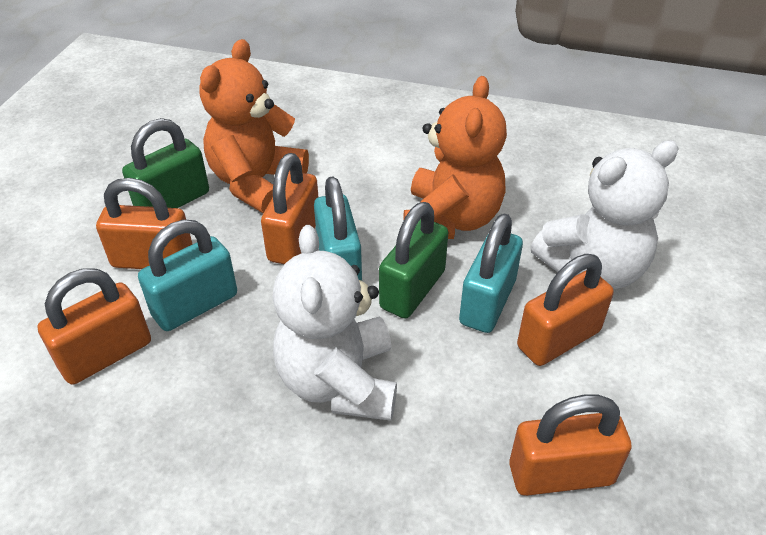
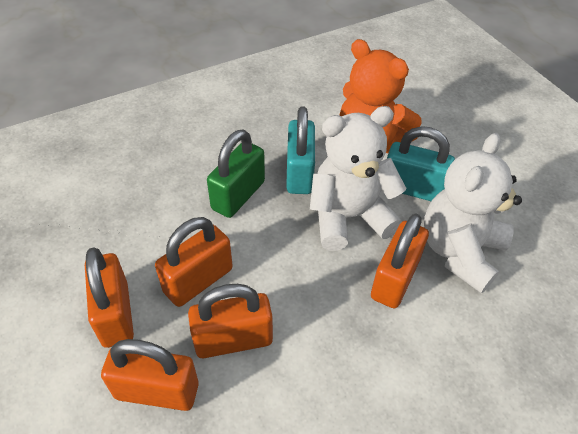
green padlock: 2 -> 1
orange teddy bear: 2 -> 1
turquoise padlock: 3 -> 2

